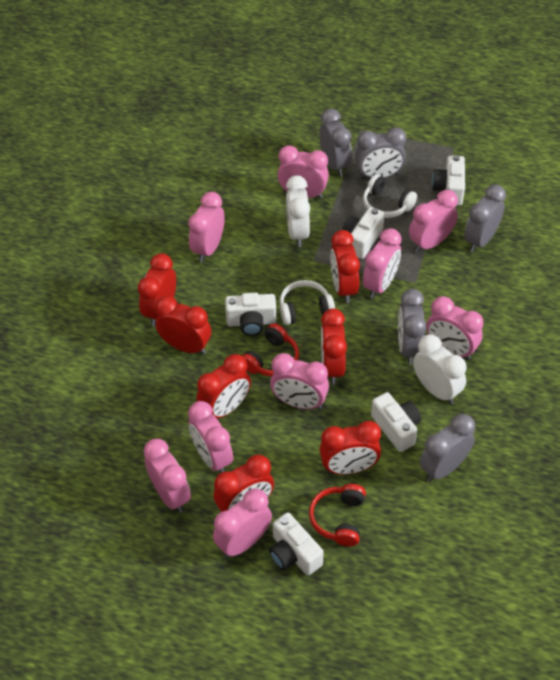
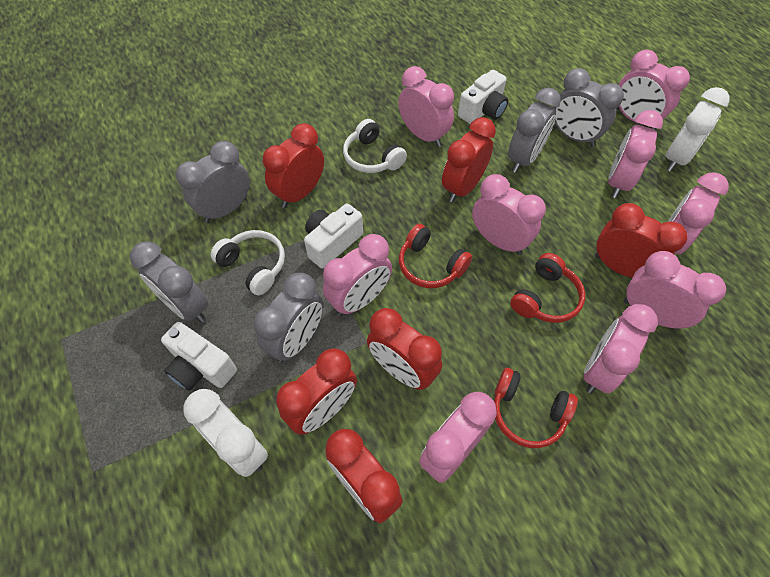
red clock: 7 -> 6
red headphones: 2 -> 3
white camera: 5 -> 3

